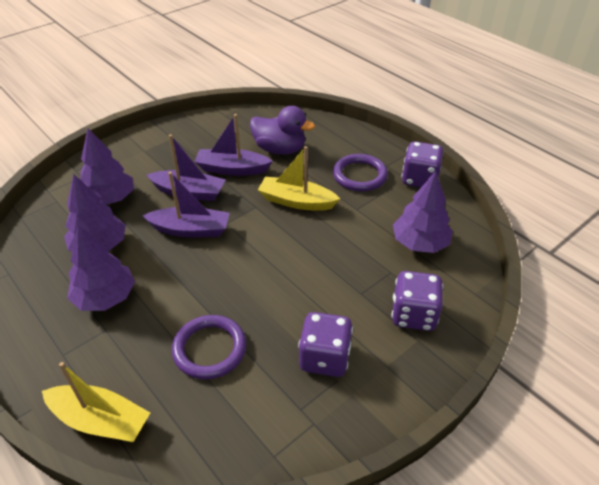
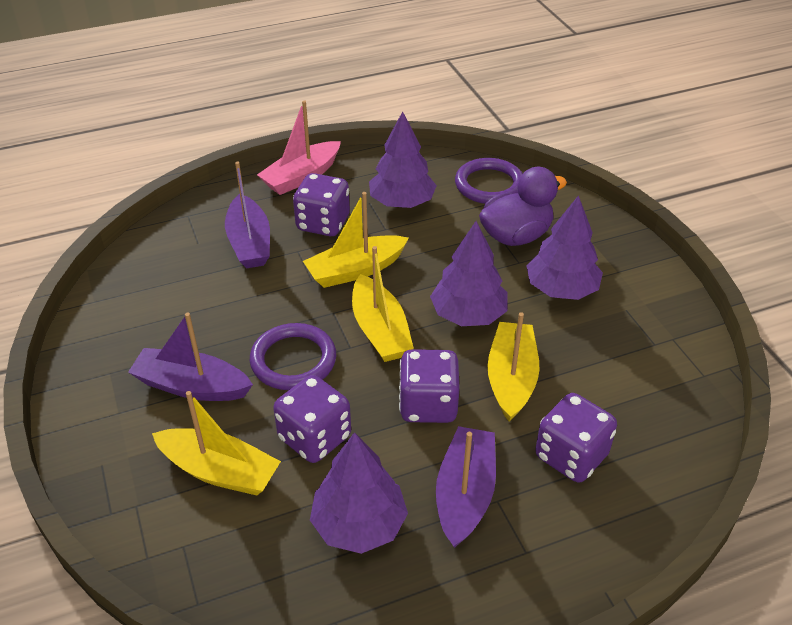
pink boat: 0 -> 1
purple dice: 3 -> 4
yellow boat: 2 -> 4

